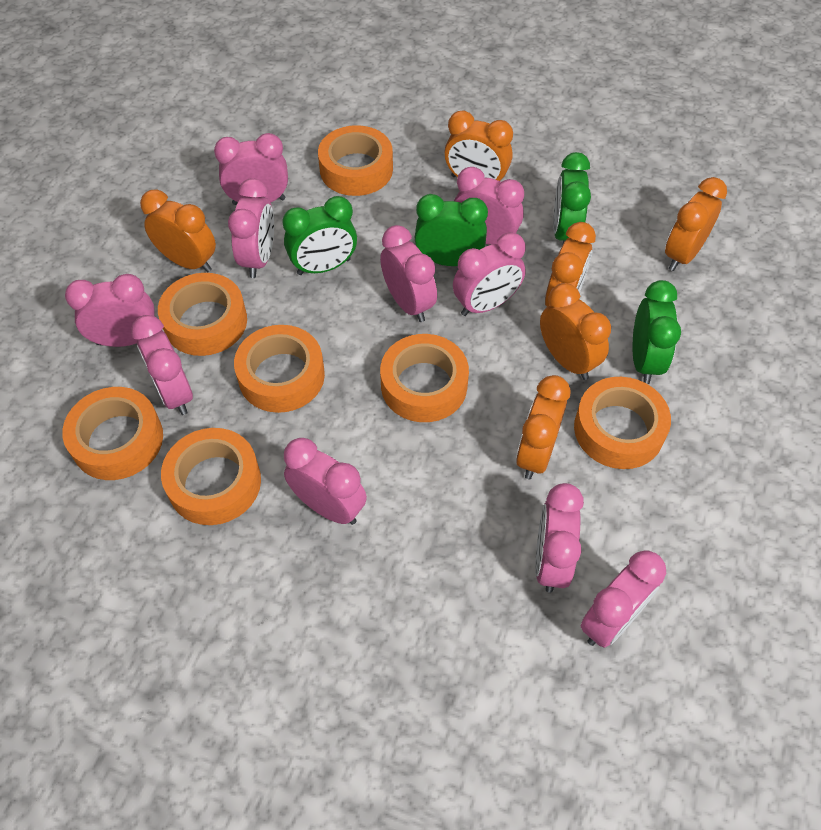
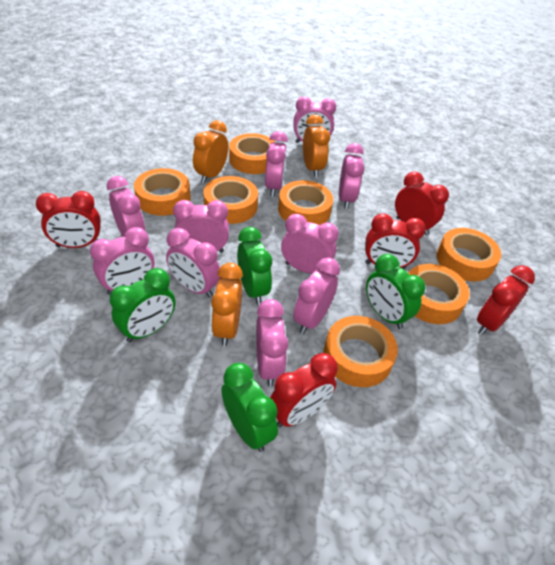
orange clock: 6 -> 3
red clock: 0 -> 5

